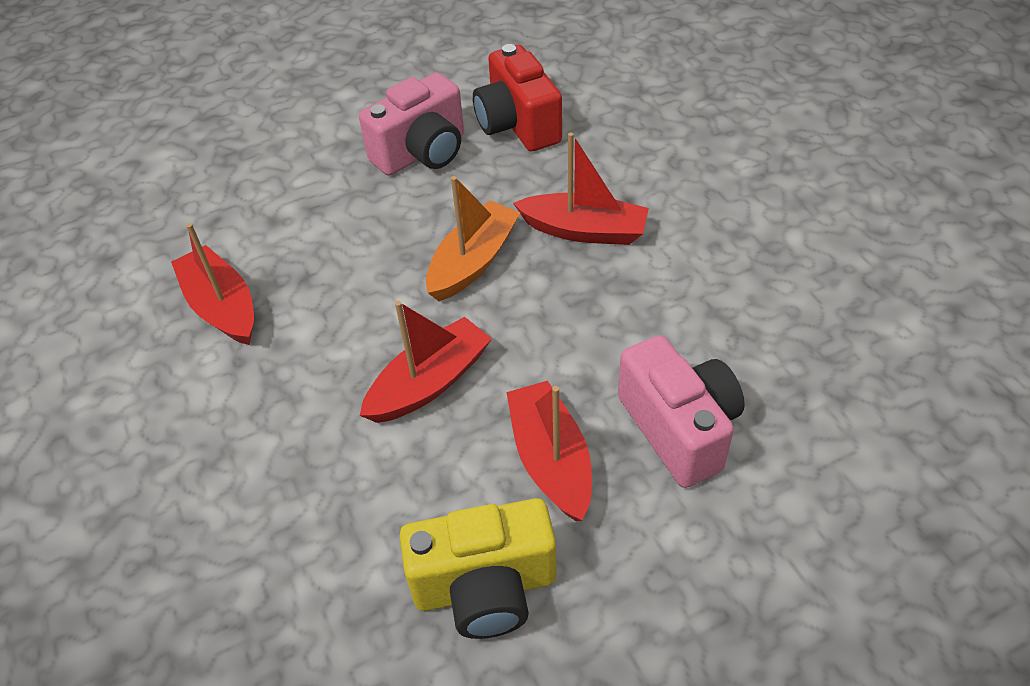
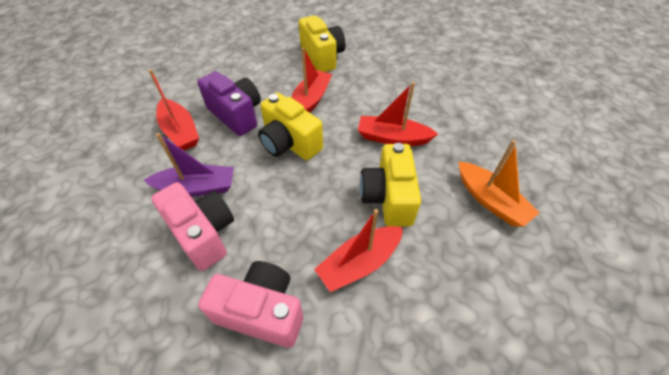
purple boat: 0 -> 1
purple camera: 0 -> 1
red camera: 1 -> 0
yellow camera: 1 -> 3

